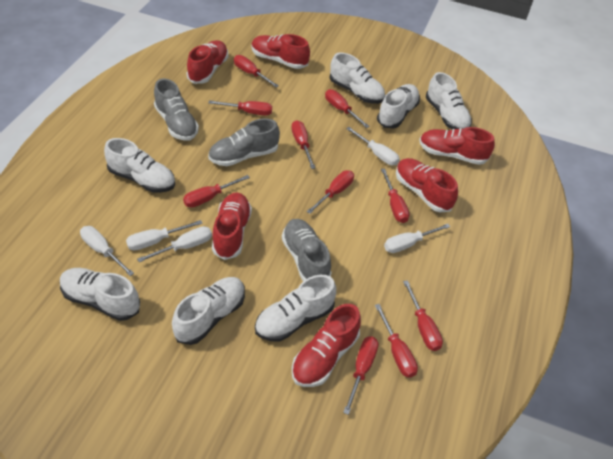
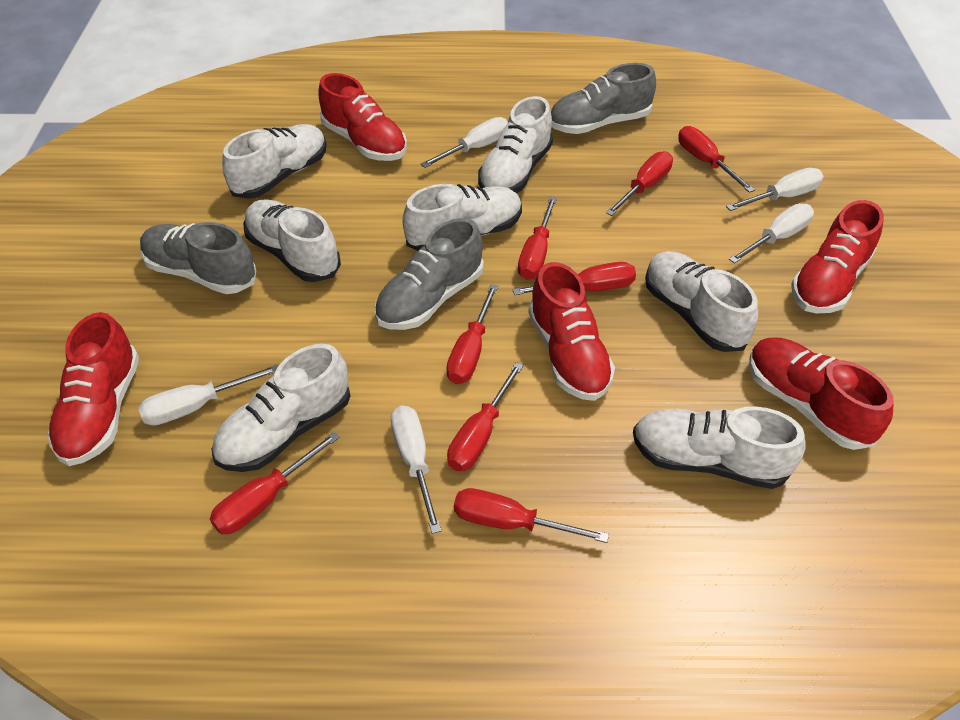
red screwdriver: 10 -> 8
red shoe: 6 -> 5

